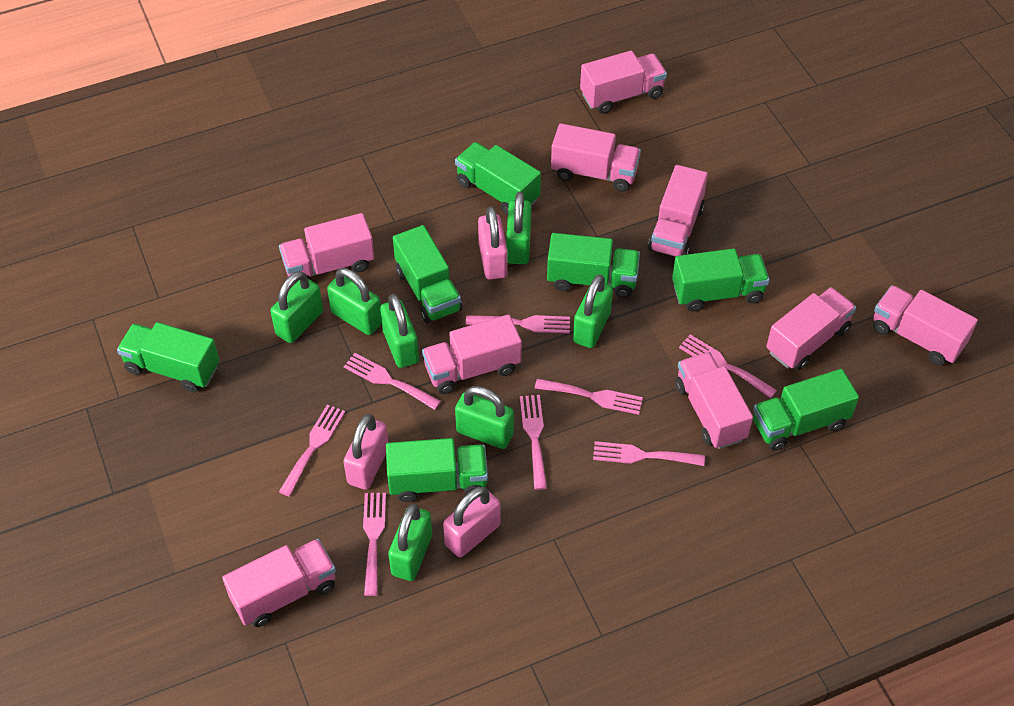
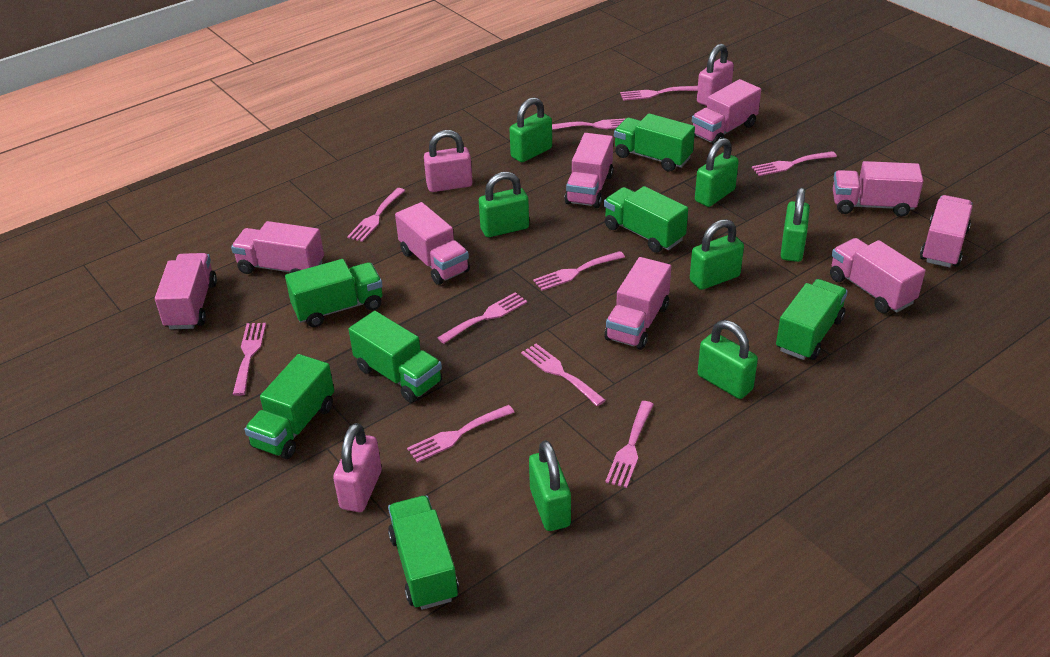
pink fork: 8 -> 10

